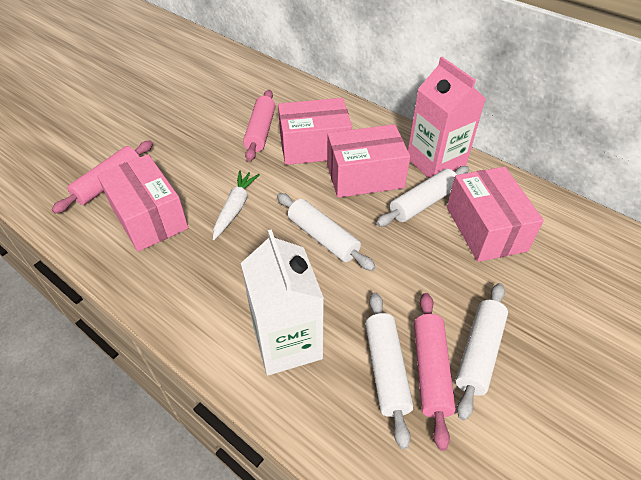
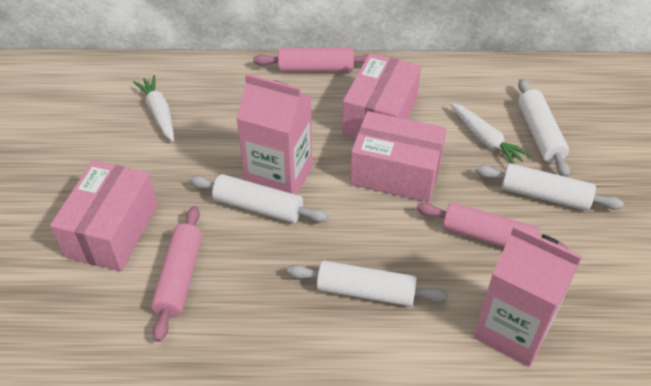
pink box: 4 -> 3
pink carton: 1 -> 2
white carrot: 1 -> 2
white carton: 1 -> 0

